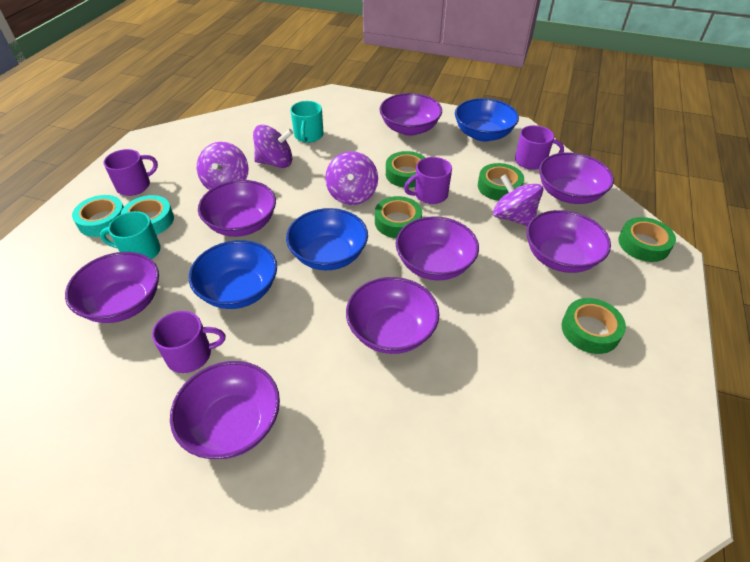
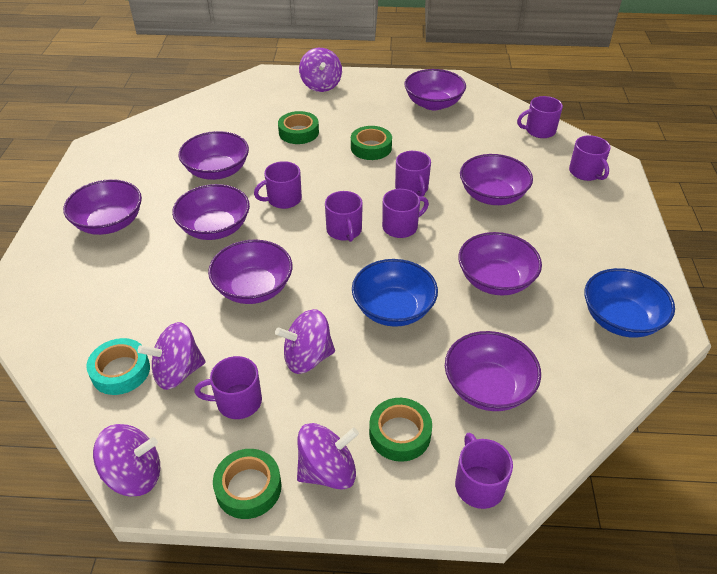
blue bowl: 3 -> 2
green tape: 5 -> 4
purple mug: 4 -> 8
purple spinning top: 4 -> 5
turquoise mug: 2 -> 0
turquoise tape: 2 -> 1

